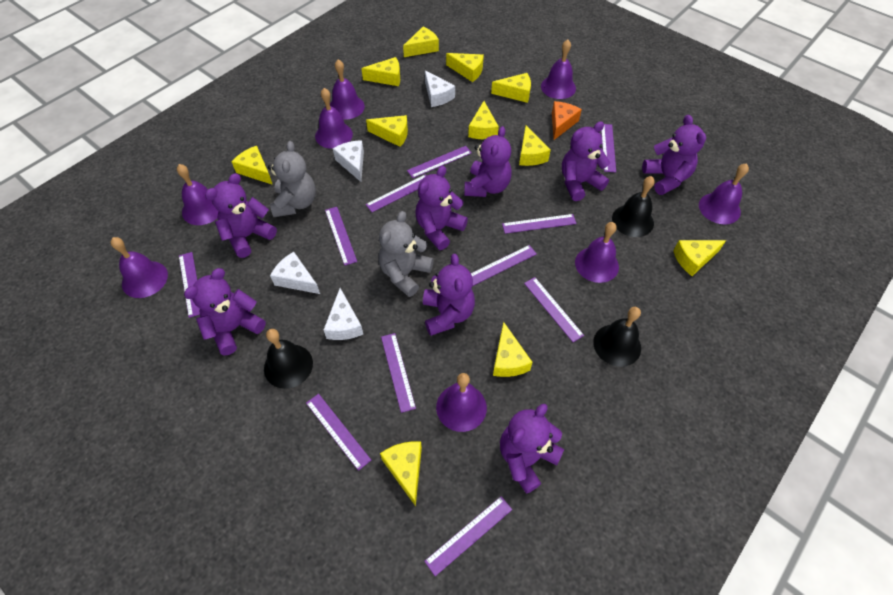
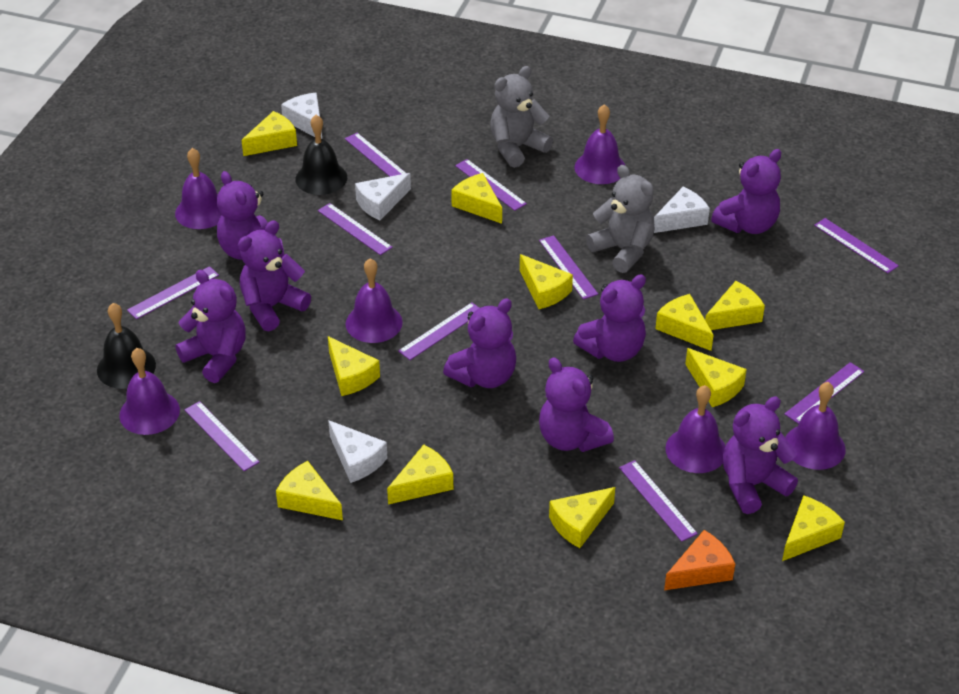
black bell: 3 -> 2
purple bell: 8 -> 6
purple ruler: 11 -> 10

